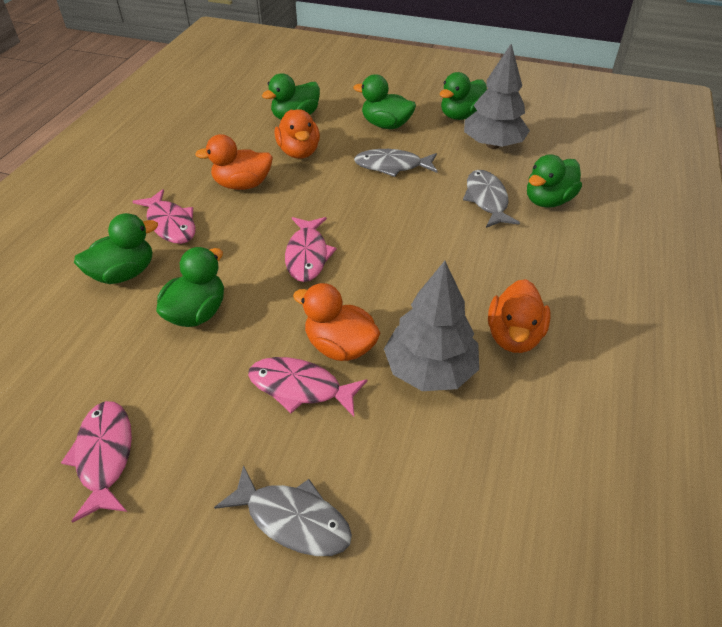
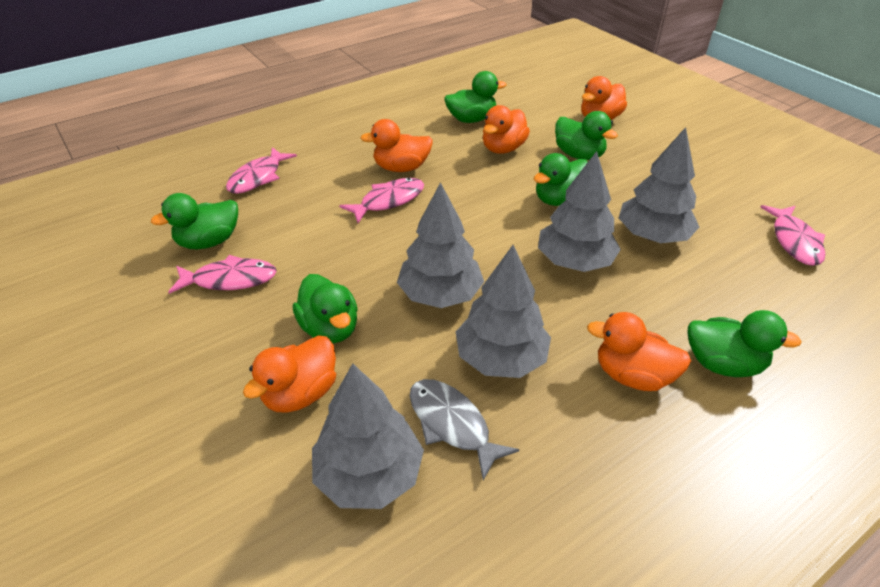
grey fish: 3 -> 1
grey tree: 2 -> 5
orange duck: 4 -> 5

